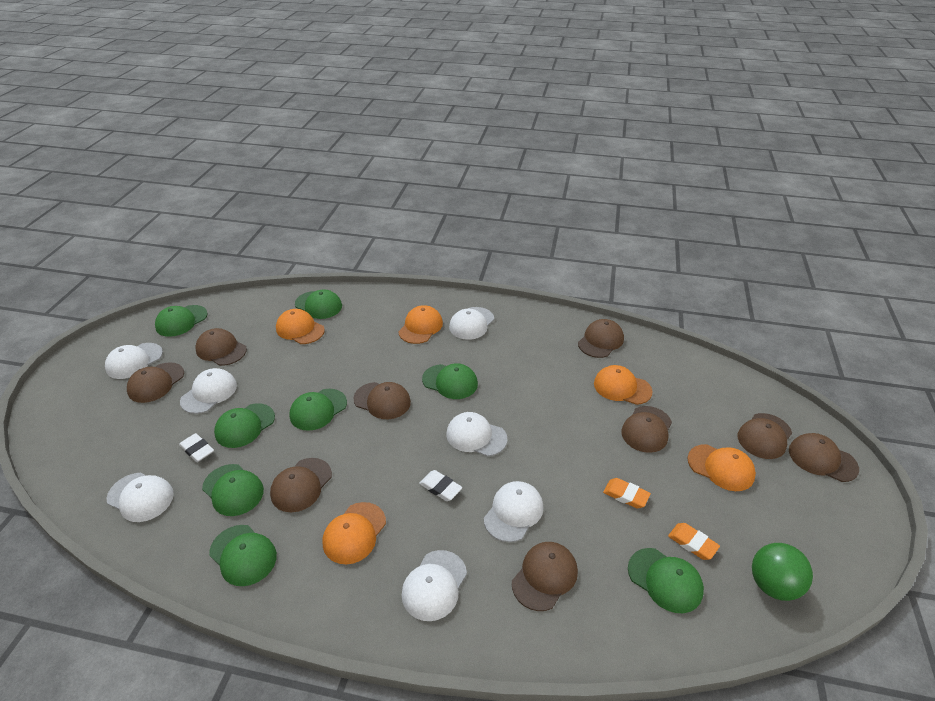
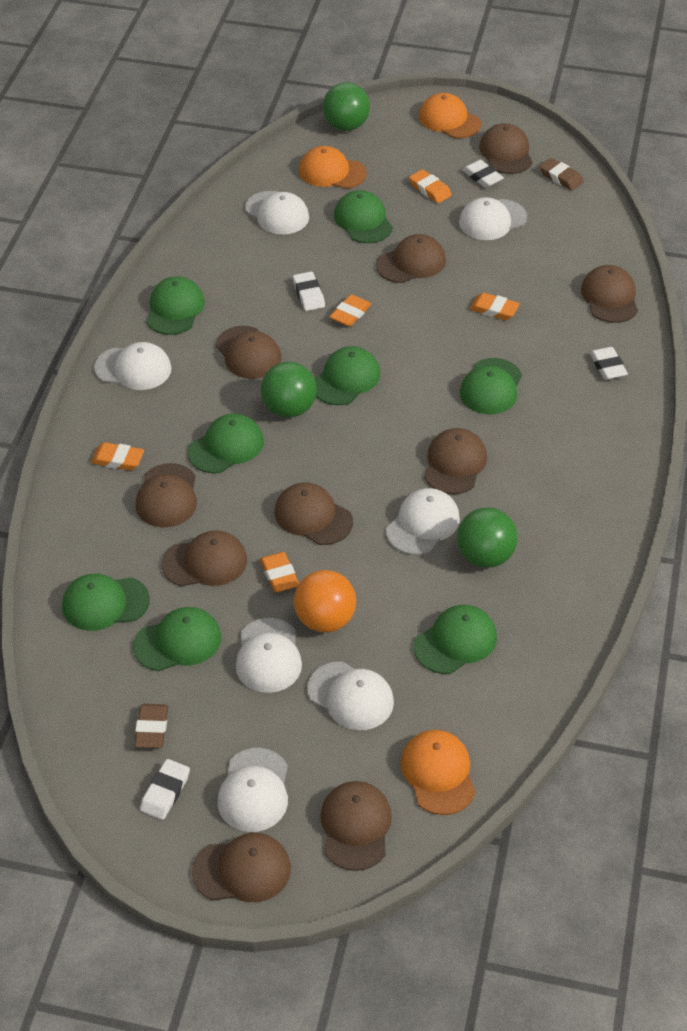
brown cap: 9 -> 10
brown eraser: 0 -> 2
green ball: 1 -> 3
orange ball: 0 -> 1
orange cap: 5 -> 3
orange eraser: 2 -> 5
white eraser: 2 -> 4

